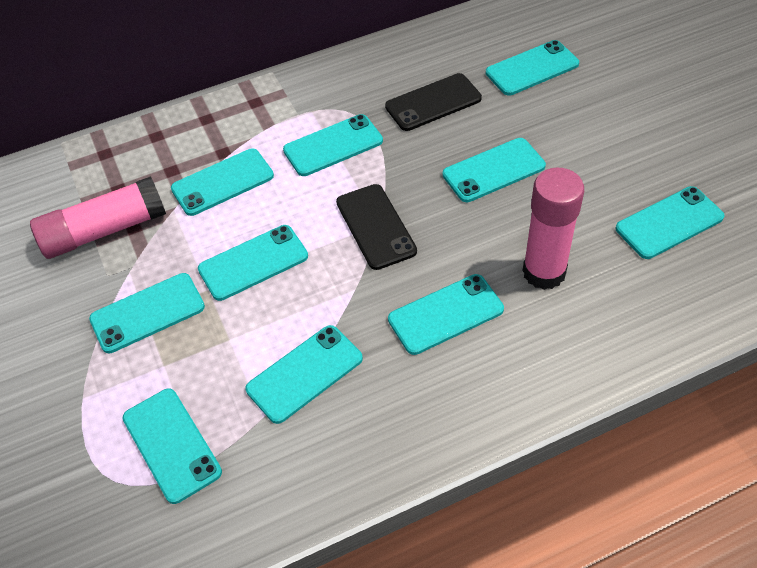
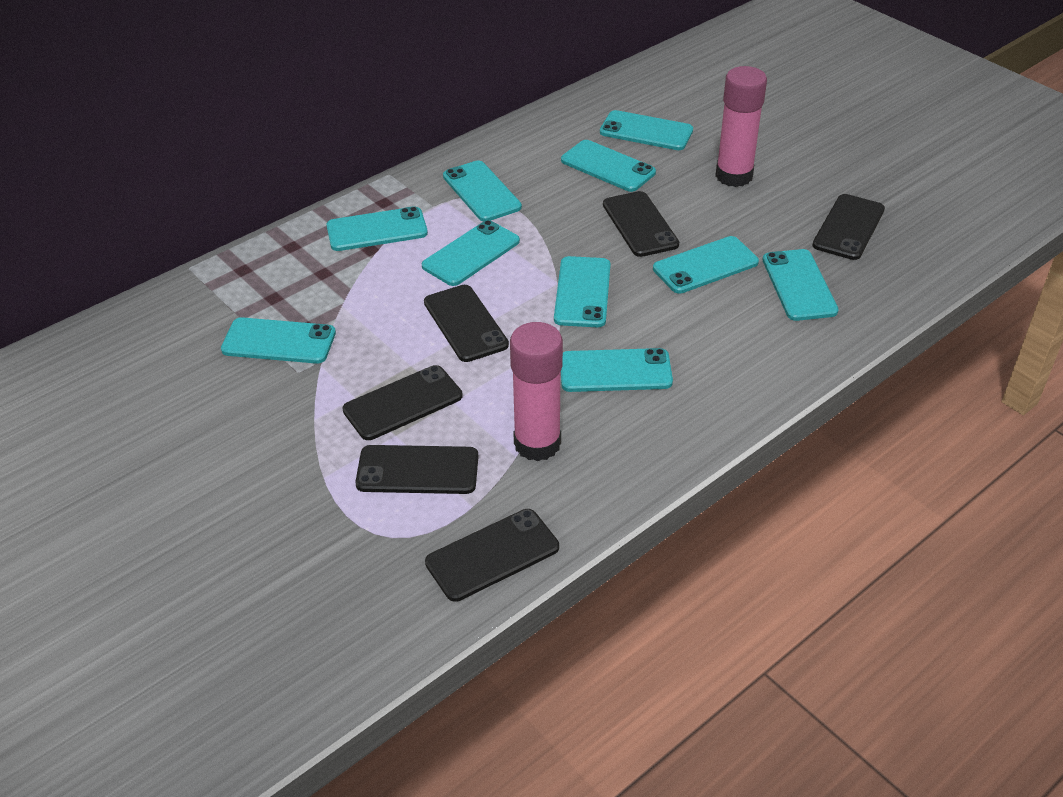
black phone: 2 -> 6

